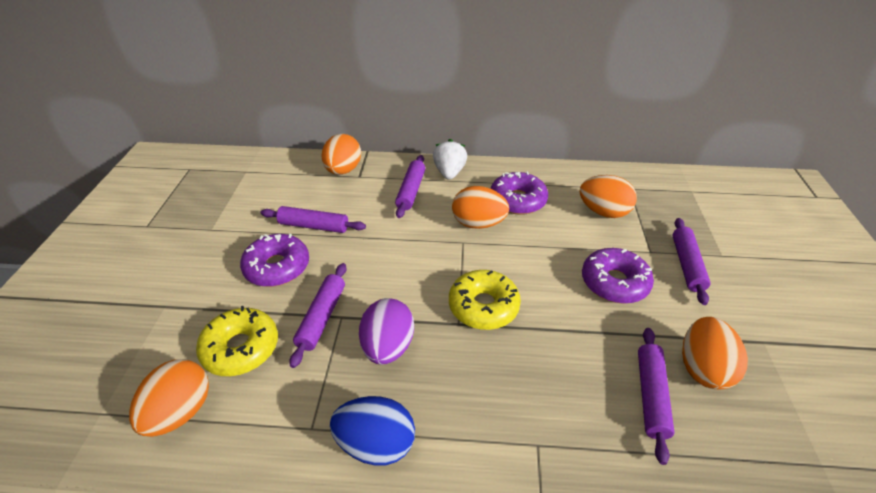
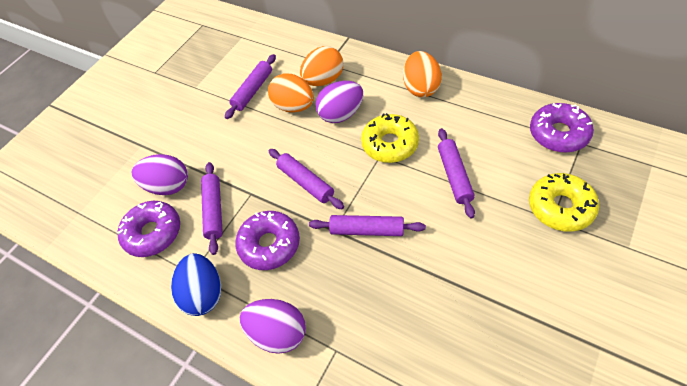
orange egg: 5 -> 3
purple egg: 1 -> 3
white strawberry: 1 -> 0

